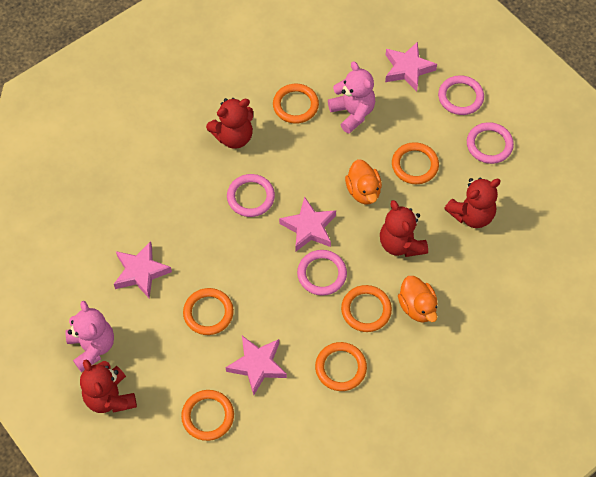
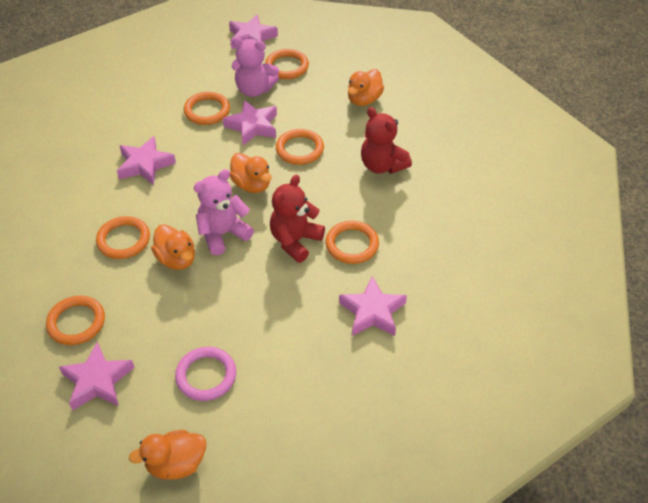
orange duck: 2 -> 4
pink ring: 4 -> 1
pink star: 4 -> 5
red teddy bear: 4 -> 2

